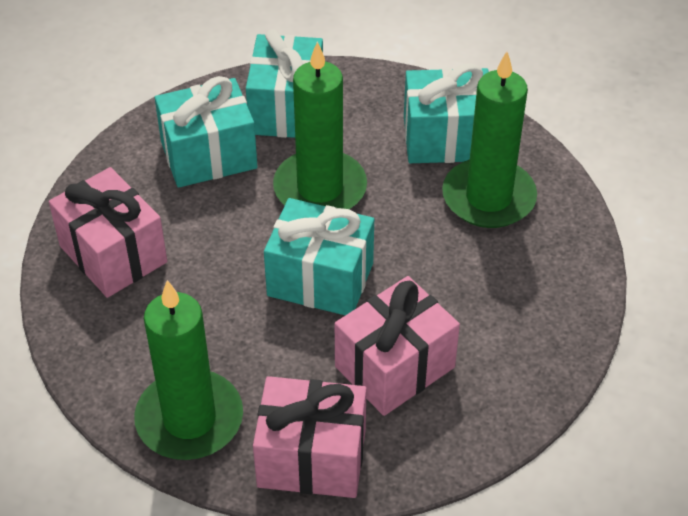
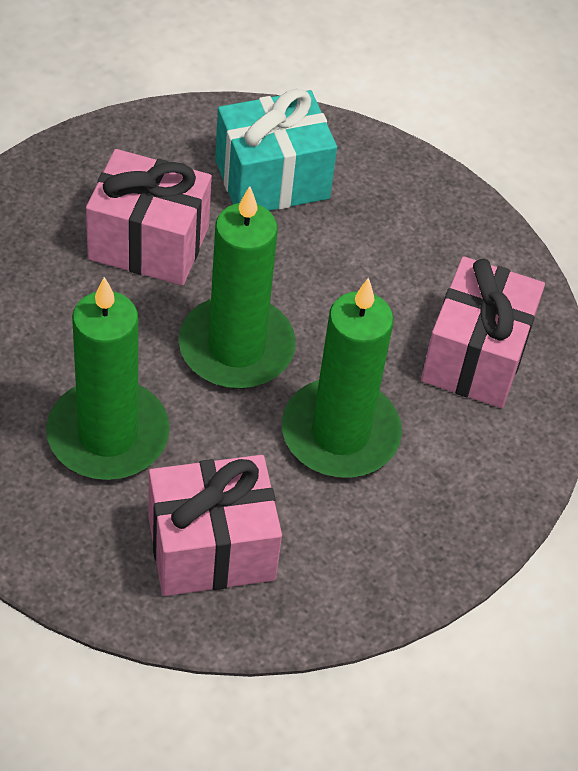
turquoise gift: 4 -> 1

